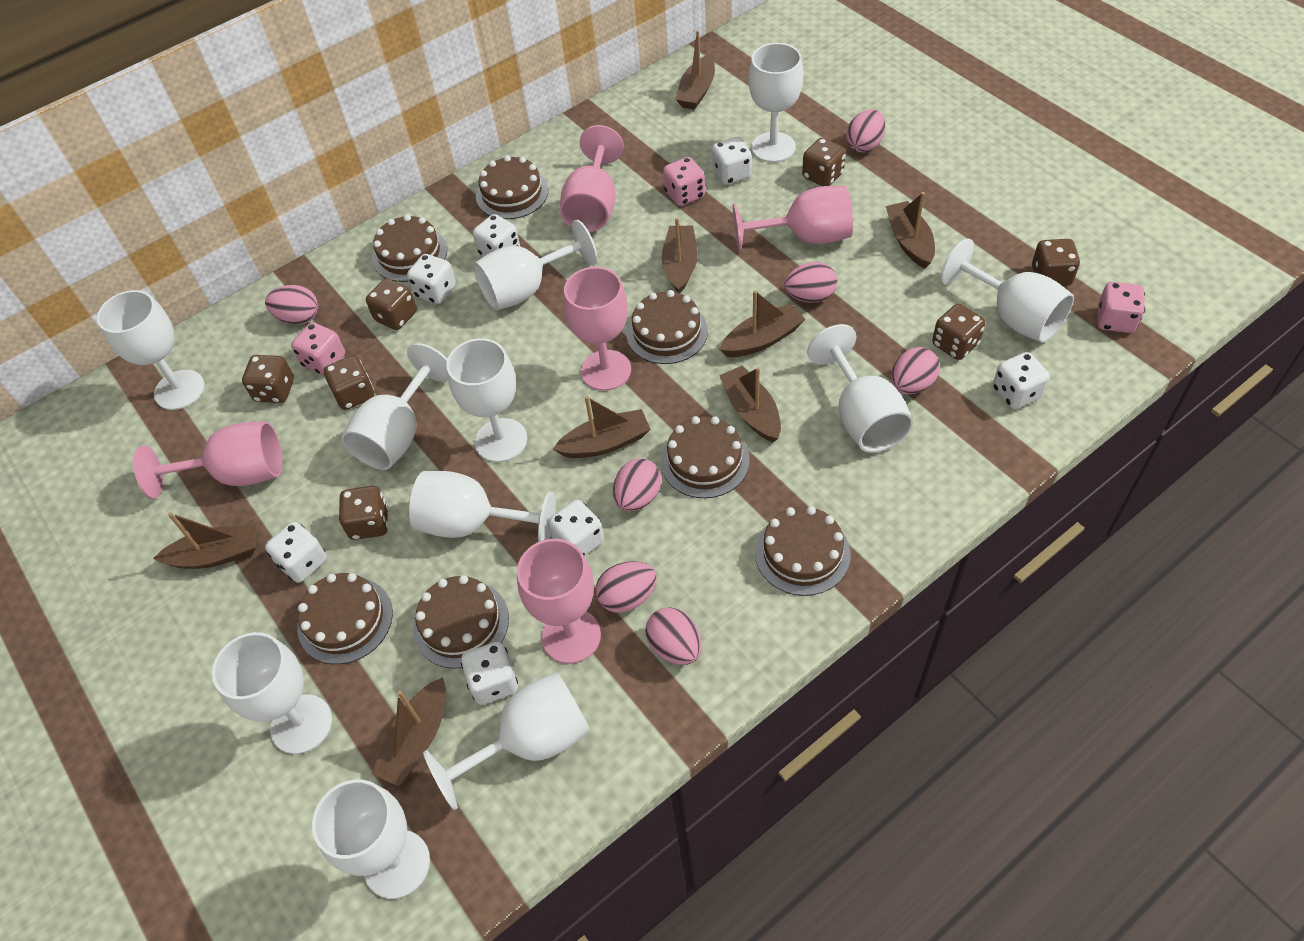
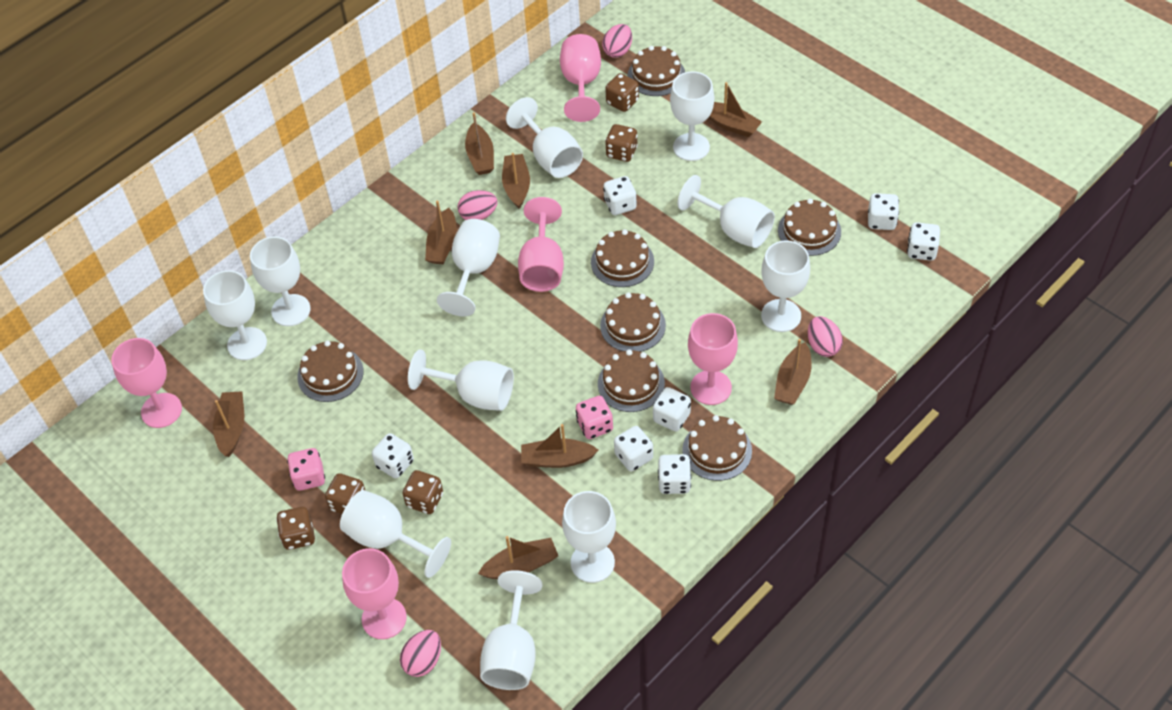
brown dice: 7 -> 5
pink dice: 3 -> 2
pink egg: 7 -> 4

